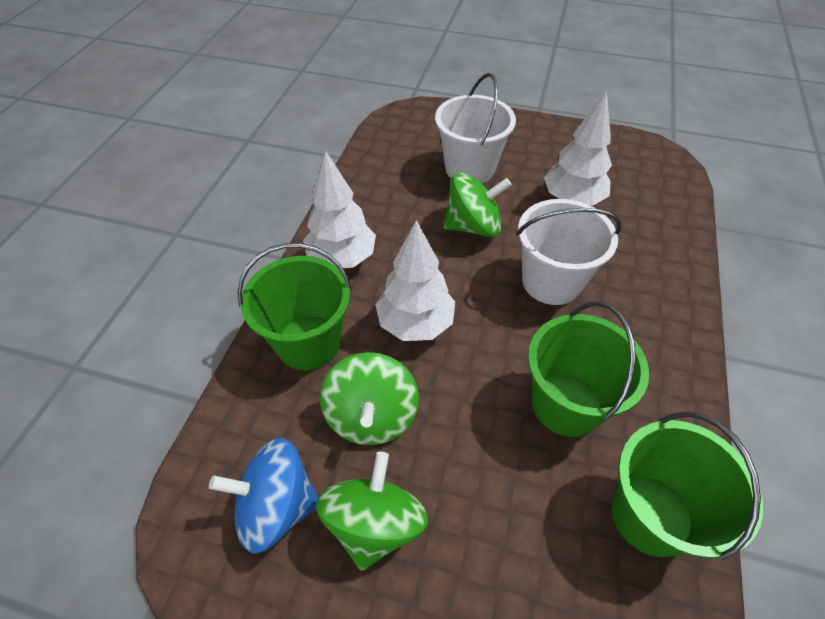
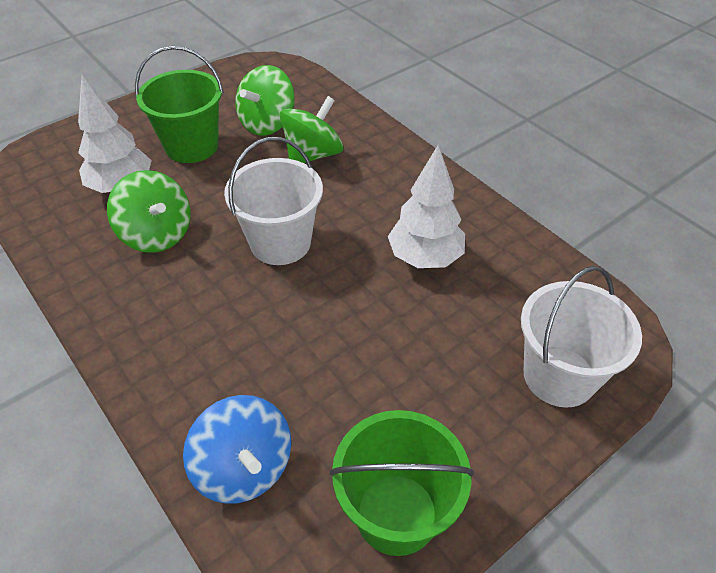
green bucket: 3 -> 2
white tree: 3 -> 2

